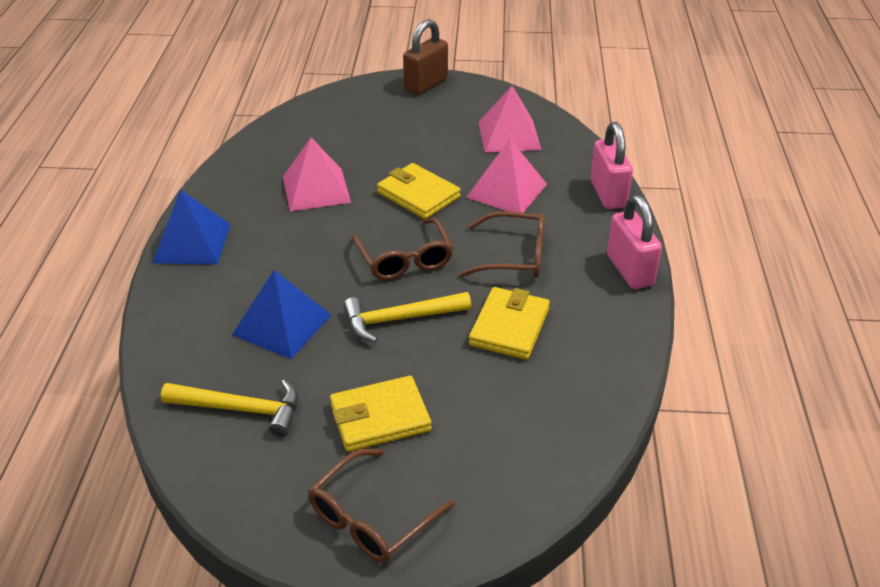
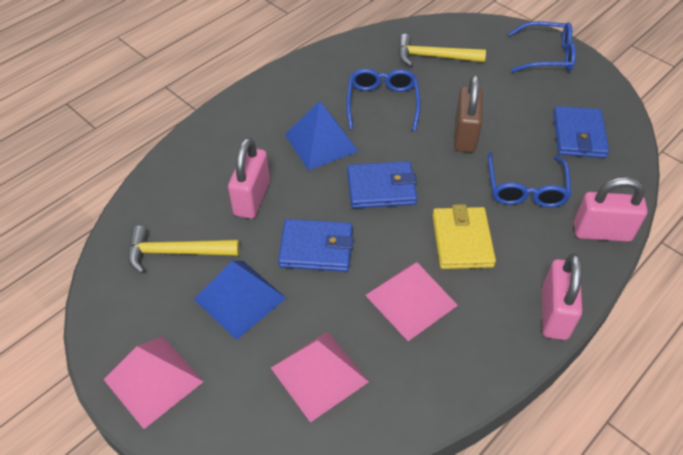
blue glasses: 0 -> 3
blue wallet: 0 -> 3
brown glasses: 3 -> 0
pink padlock: 2 -> 3
yellow wallet: 3 -> 1

